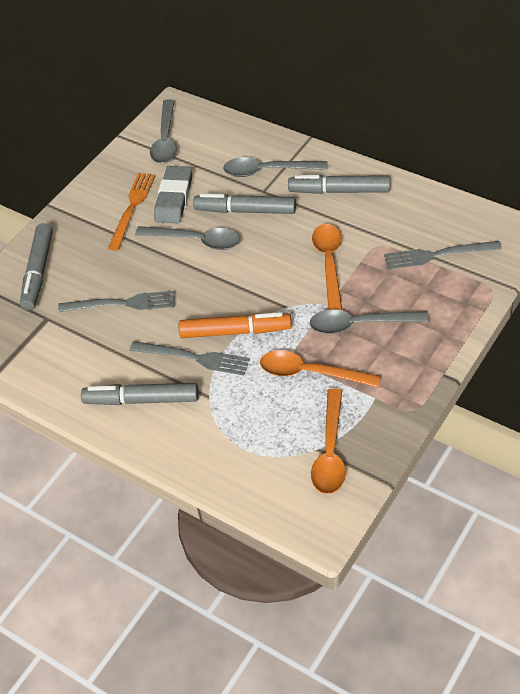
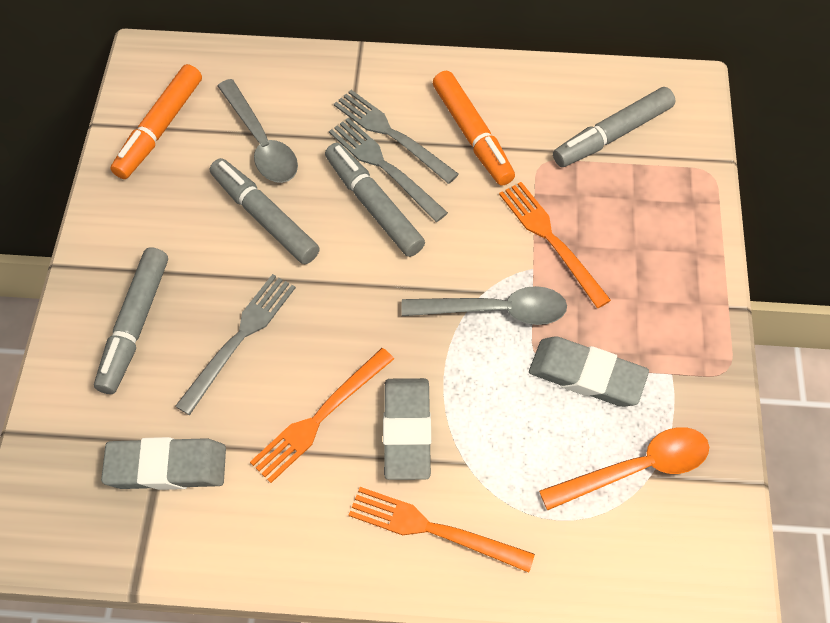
grey eraser: 1 -> 3
grey spoon: 4 -> 2
orange fork: 1 -> 3
orange marker: 1 -> 2
orange spoon: 3 -> 1

